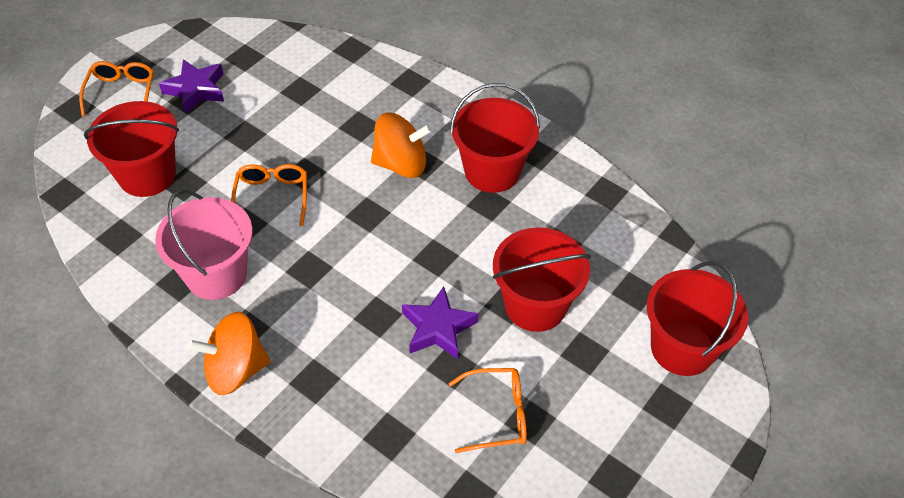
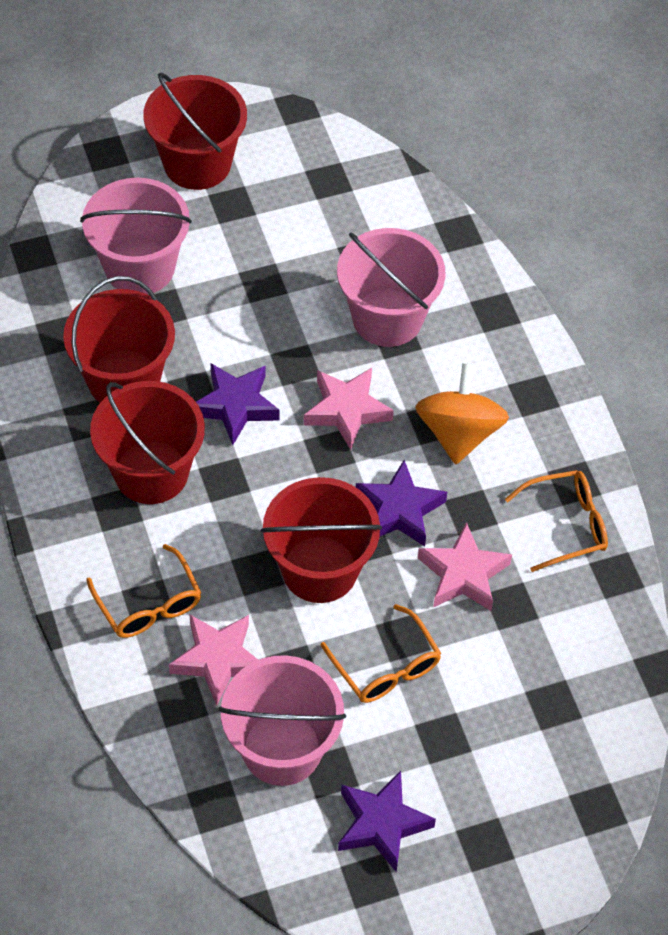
orange spinning top: 2 -> 1
pink bucket: 1 -> 3
pink star: 0 -> 3
purple star: 2 -> 3

